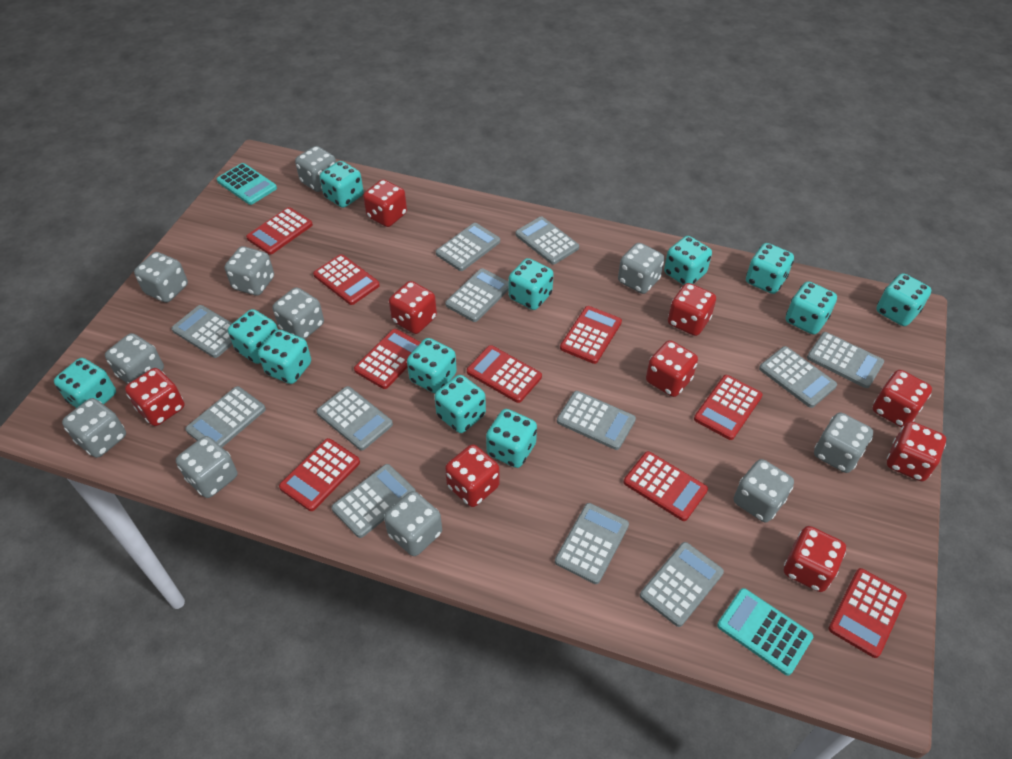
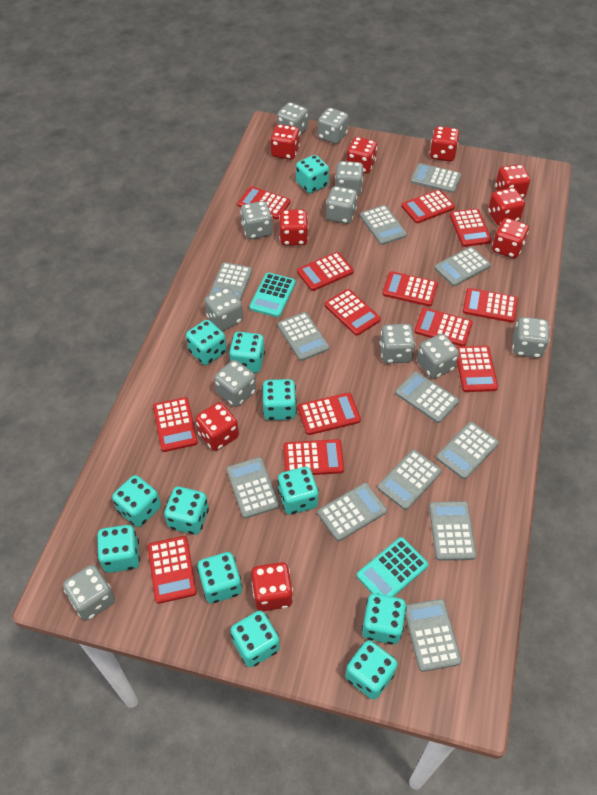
red calculator: 9 -> 13

